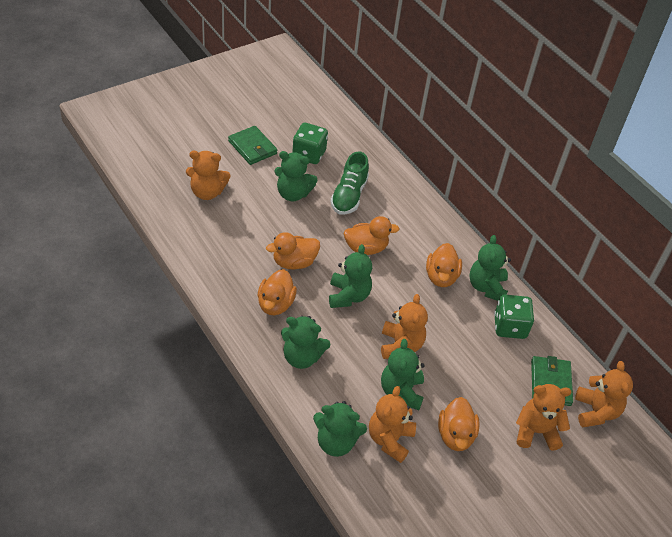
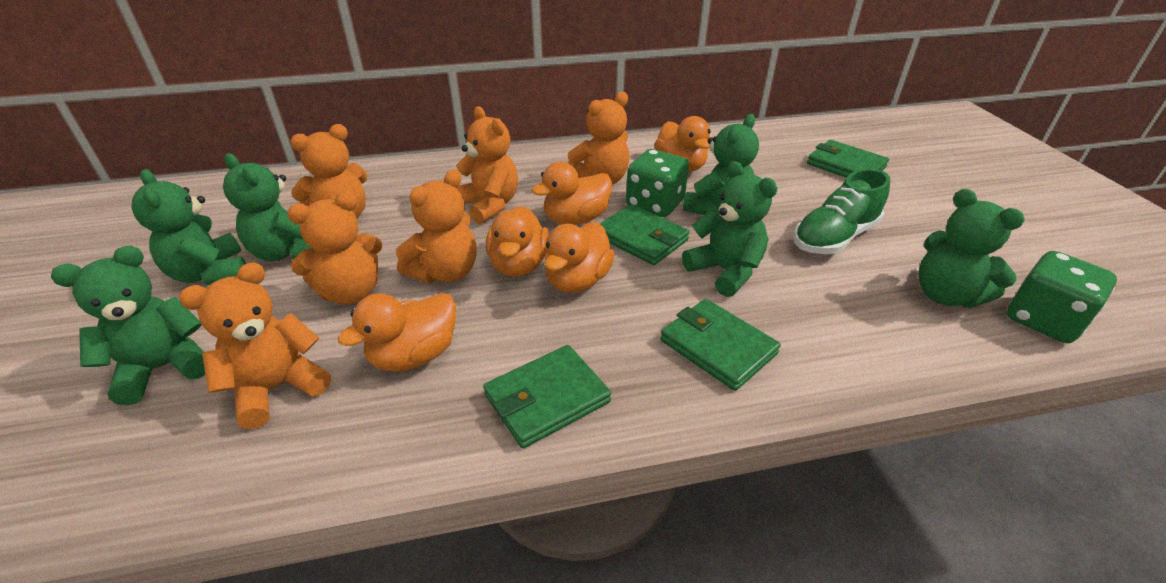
green wallet: 2 -> 4
orange teddy bear: 5 -> 6

